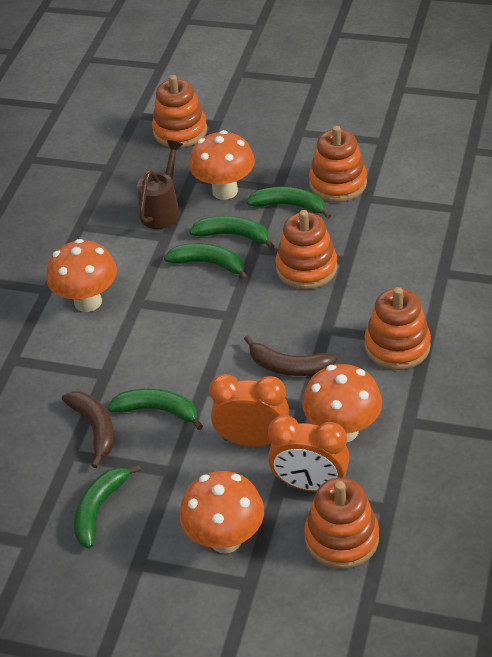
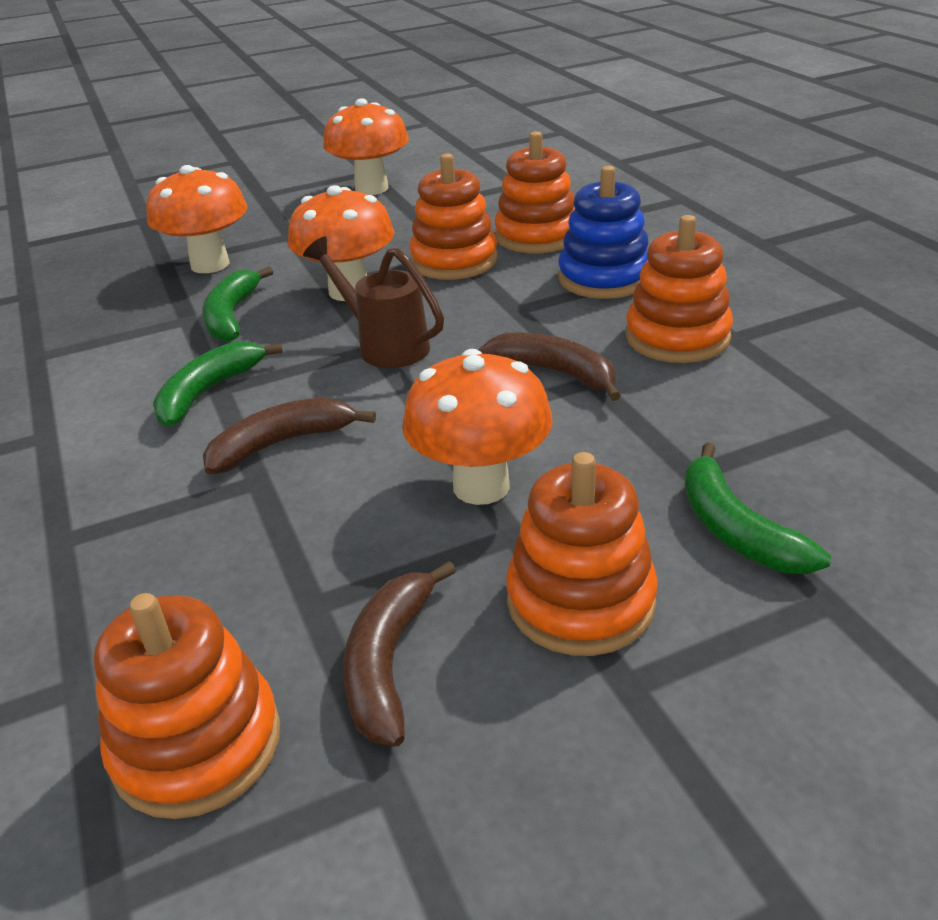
blue stacking toy: 0 -> 1
brown banana: 2 -> 3
green banana: 5 -> 3
orange clock: 2 -> 0

